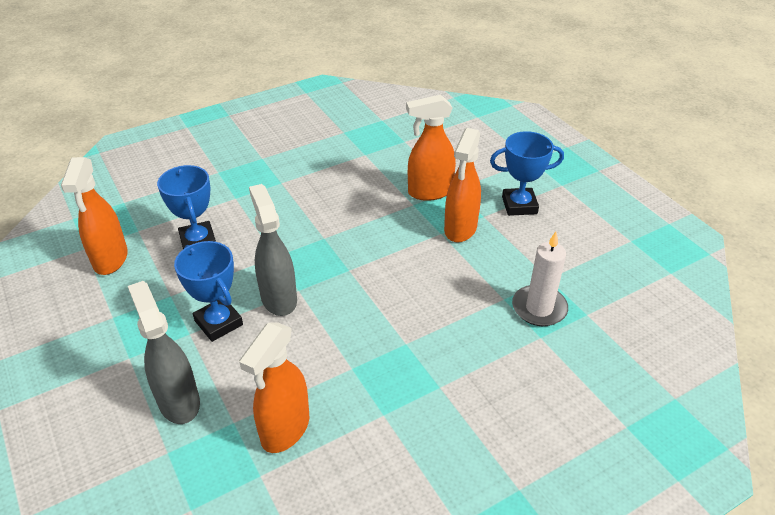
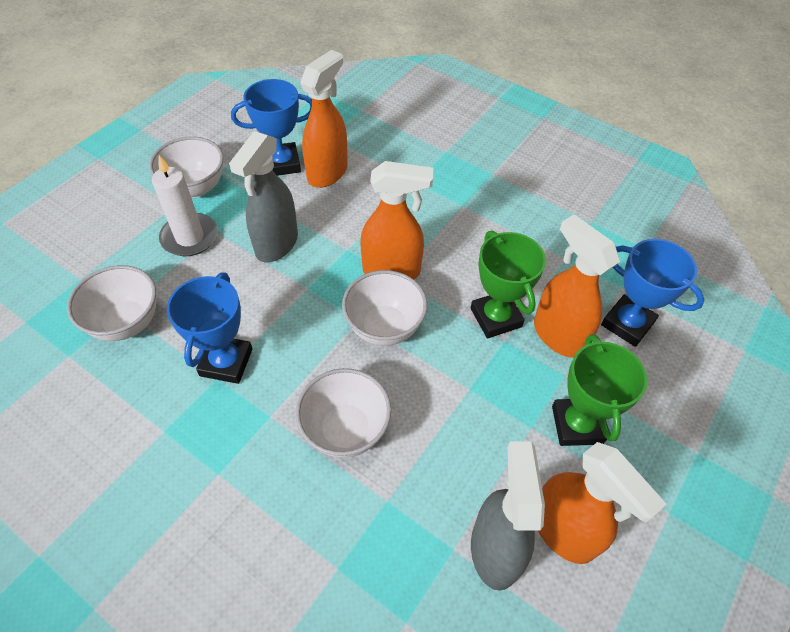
green trophy: 0 -> 2
white bowl: 0 -> 4

